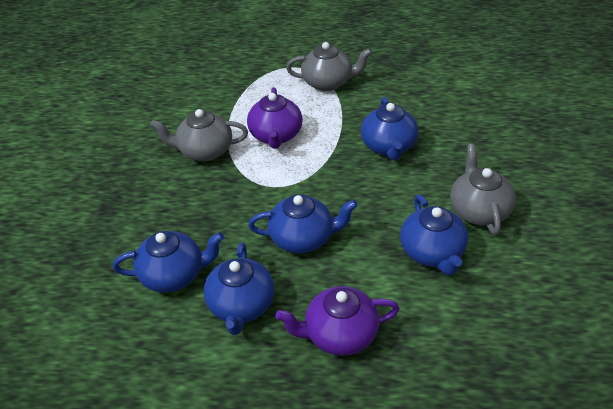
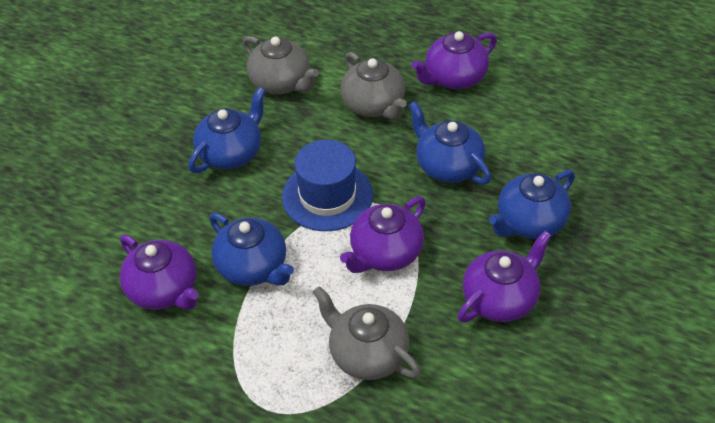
blue hat: 0 -> 1
blue teapot: 5 -> 4
purple teapot: 2 -> 4

